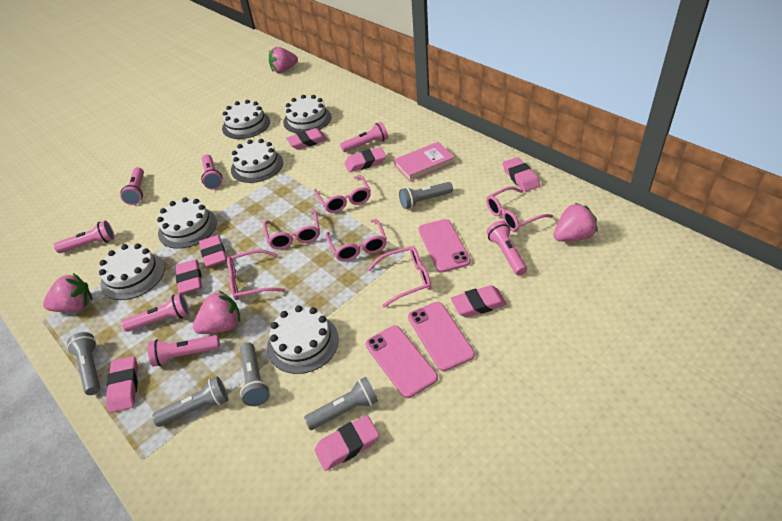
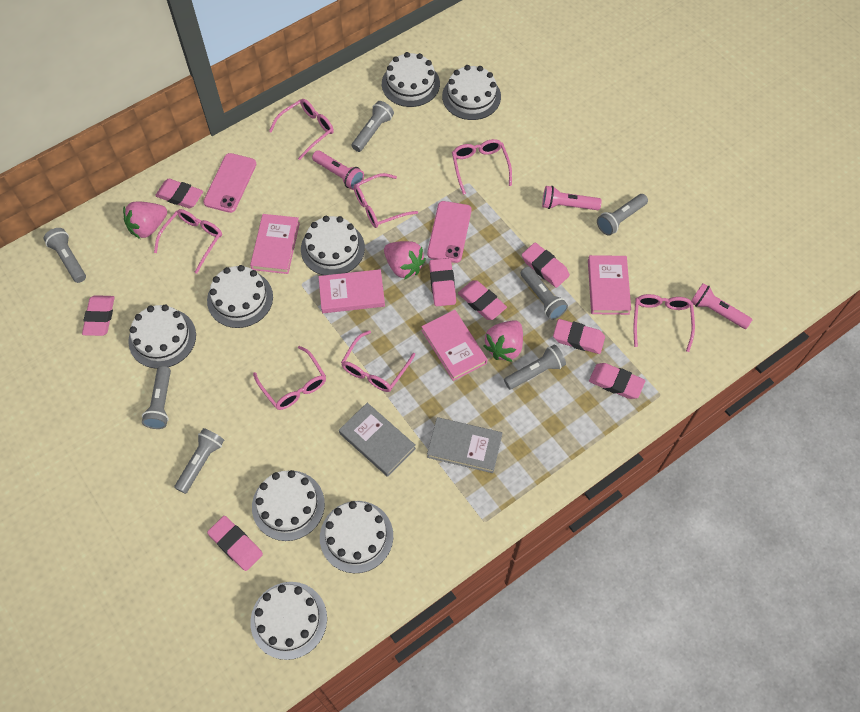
grey book: 0 -> 2
grey flashlight: 5 -> 7
pink book: 1 -> 4
pink flashlight: 7 -> 3
pink glasses: 6 -> 7
pink phone: 3 -> 2
pink strawberry: 4 -> 3
white cake: 6 -> 8

